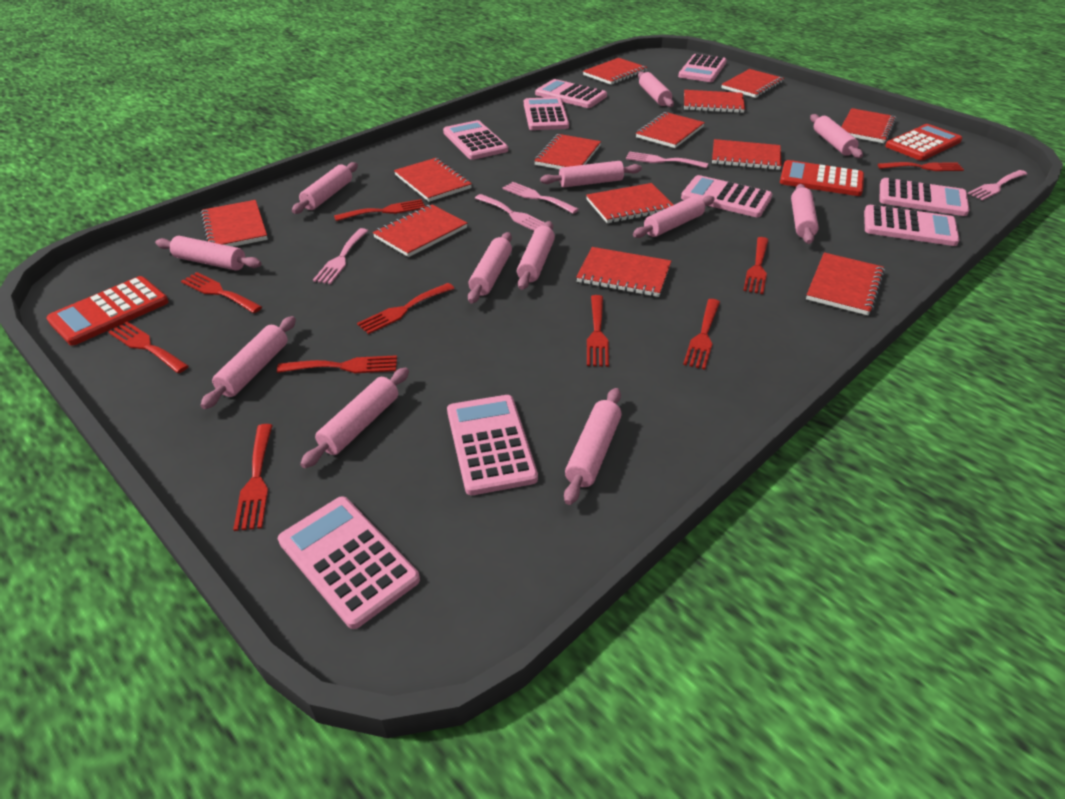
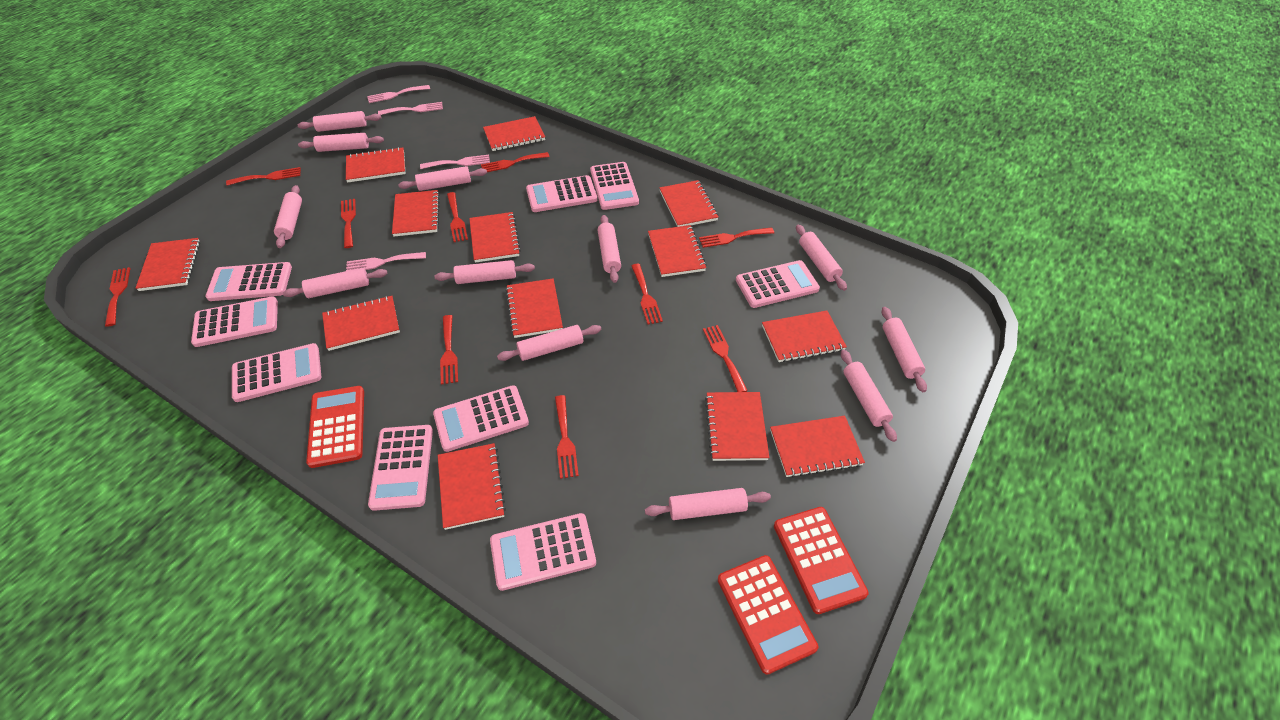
pink fork: 5 -> 4

